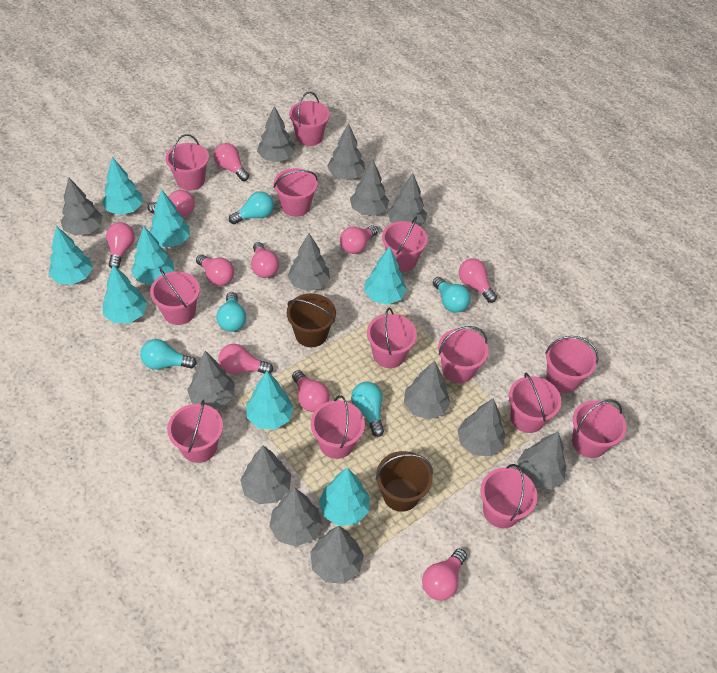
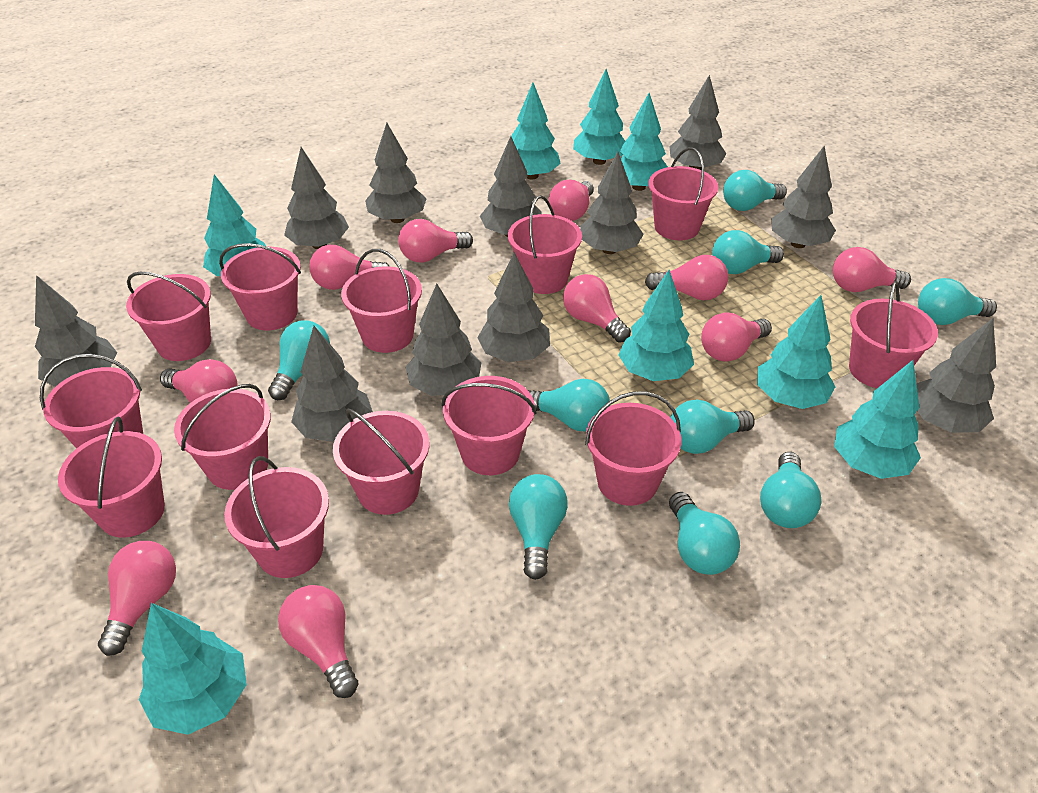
brown bucket: 2 -> 0
grey tree: 13 -> 11
turquoise light bulb: 5 -> 9

